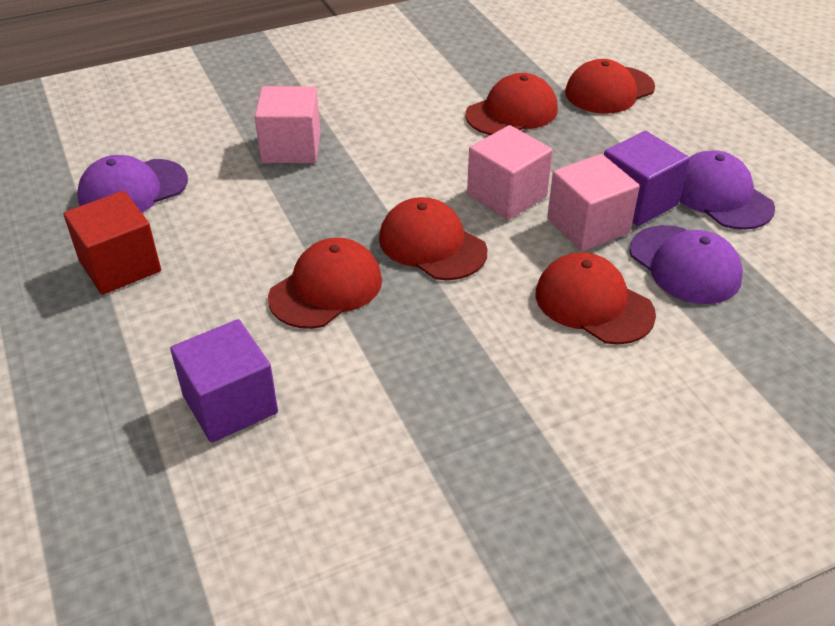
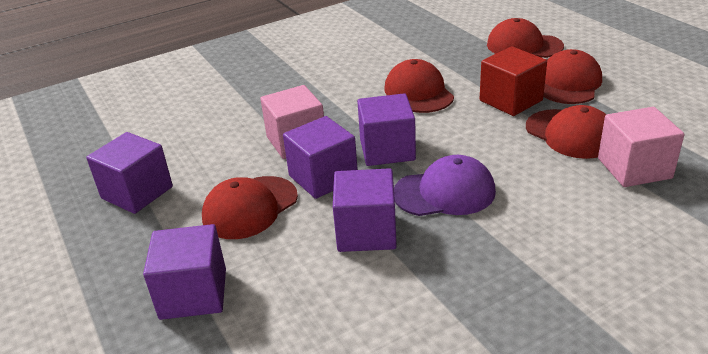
pink cube: 3 -> 2
purple cap: 3 -> 1
purple cube: 2 -> 5

